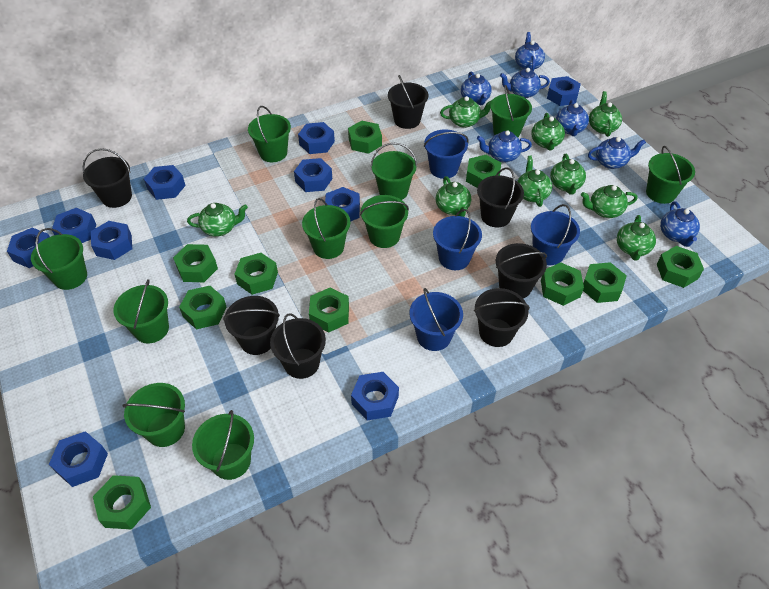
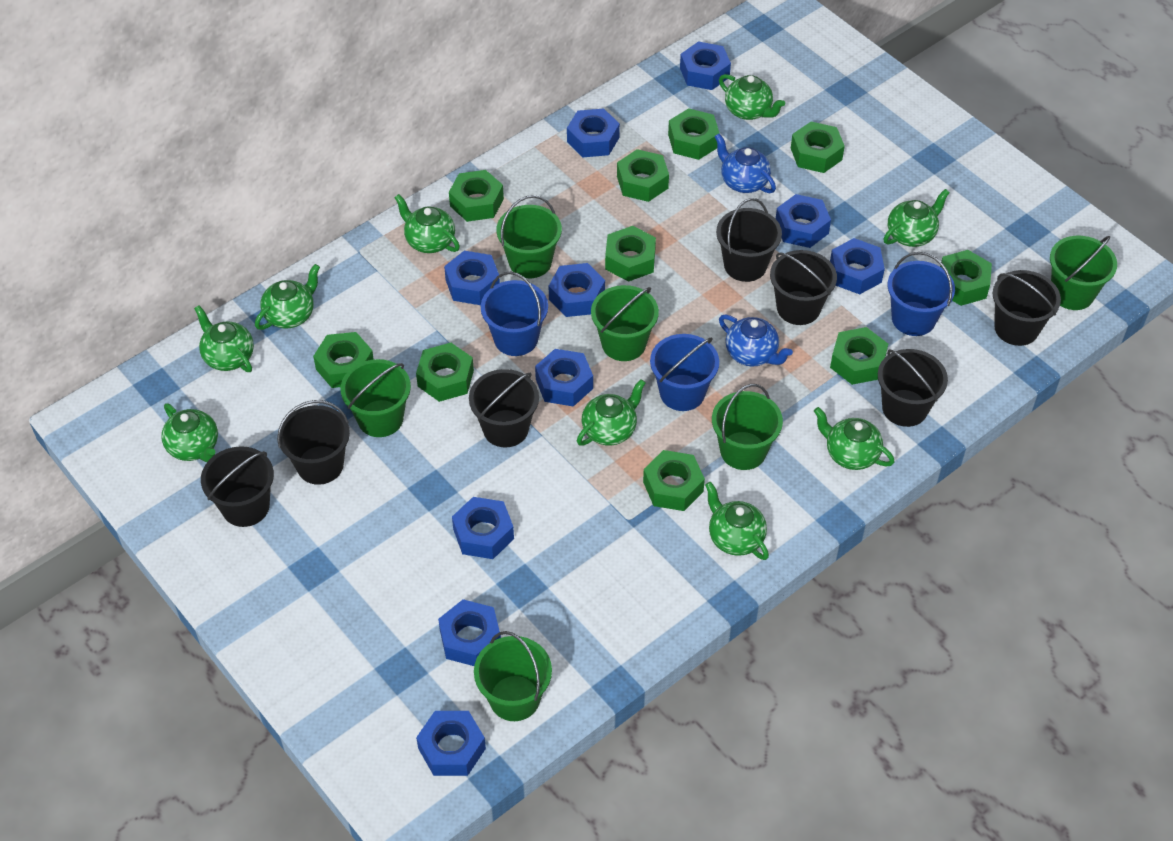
blue bucket: 4 -> 3
blue teapot: 7 -> 2
green bucket: 10 -> 6

